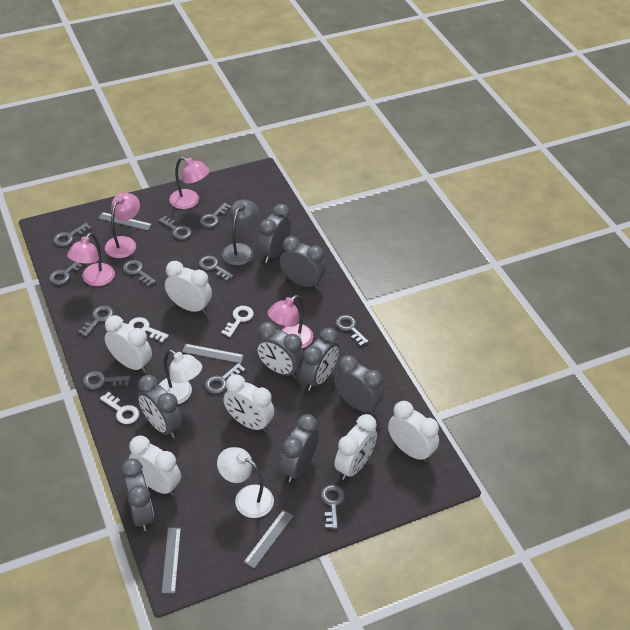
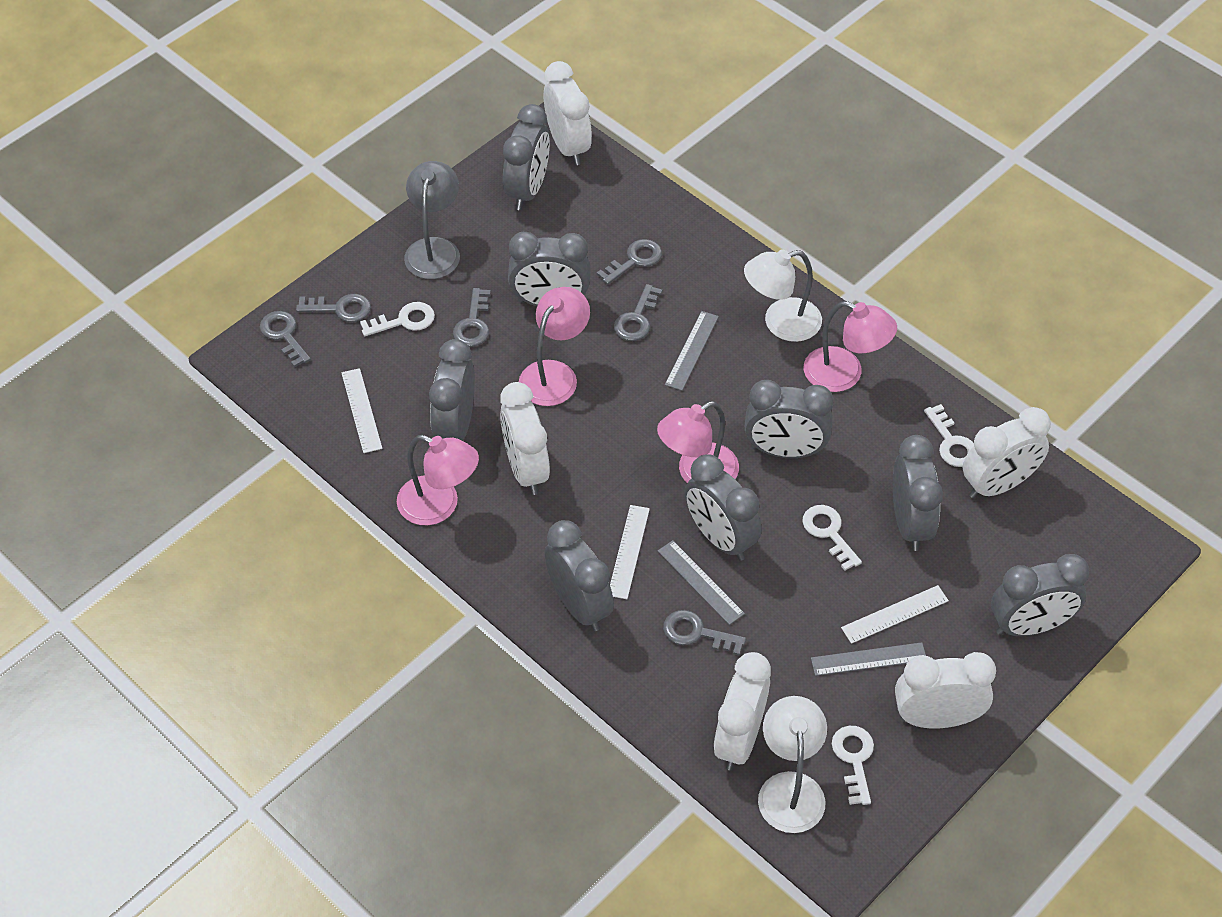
grey key: 11 -> 6
grey ruler: 4 -> 3
white clock: 6 -> 5
white key: 3 -> 4
white ruler: 0 -> 3

